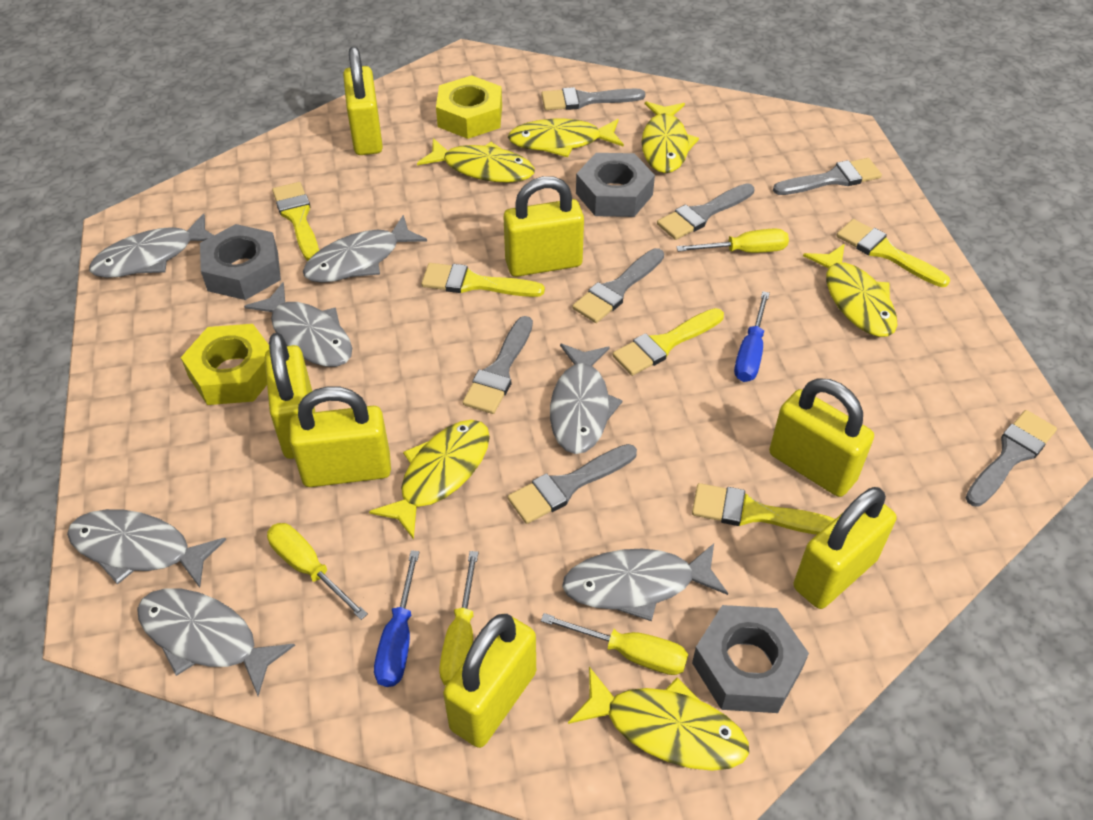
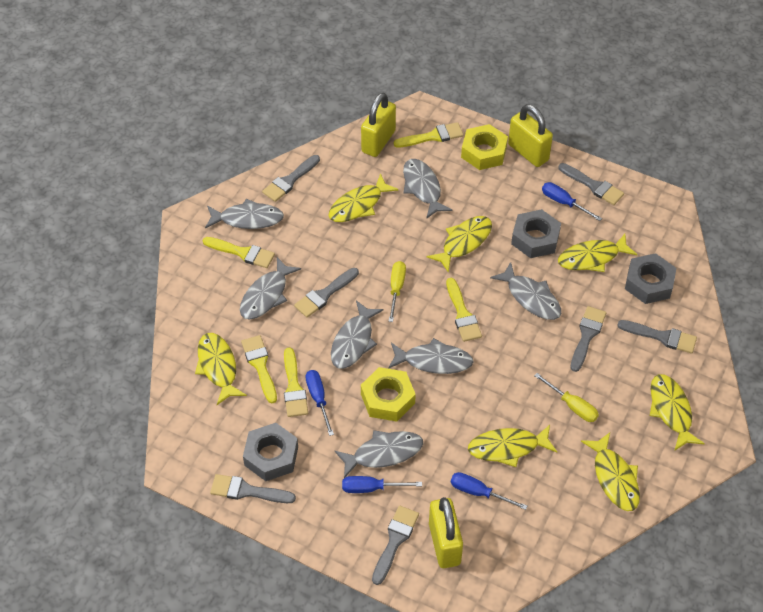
blue screwdriver: 2 -> 4
yellow fish: 6 -> 7
yellow padlock: 7 -> 3
yellow screwdriver: 4 -> 2

